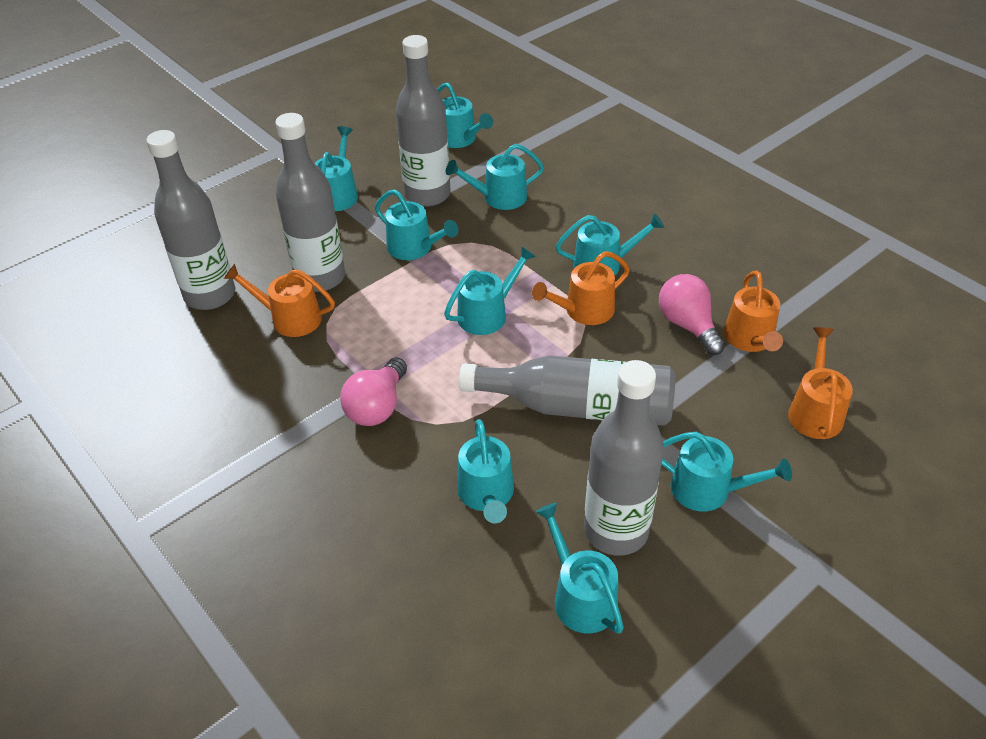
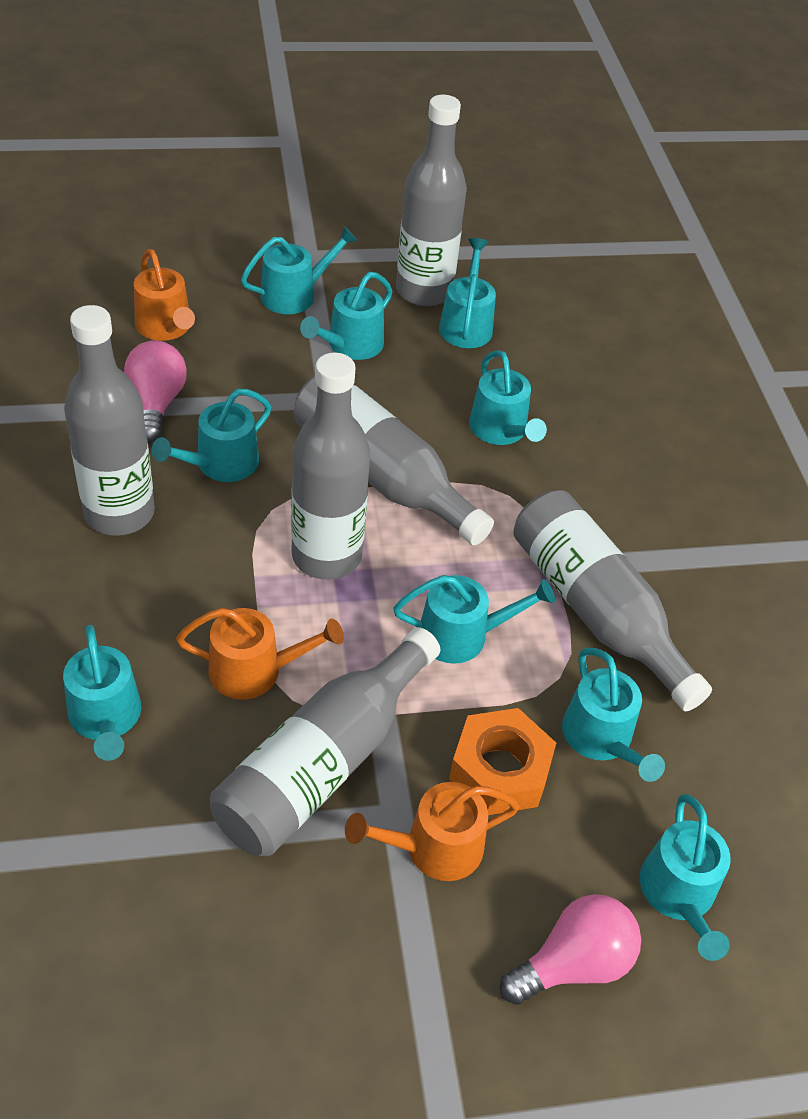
grey bottle: 5 -> 6
orange nut: 0 -> 1
orange watering can: 4 -> 3

